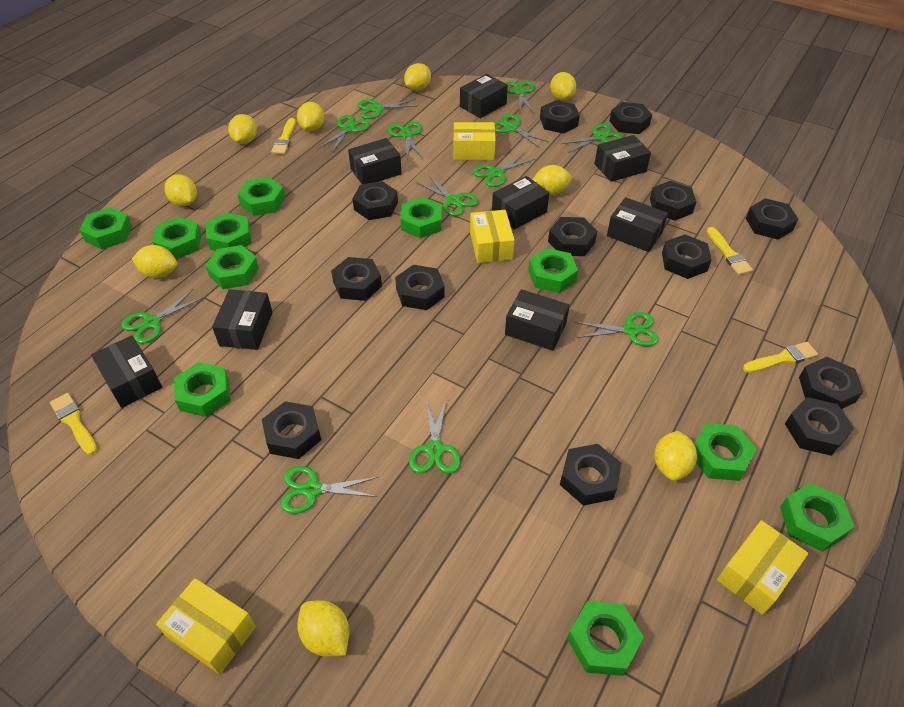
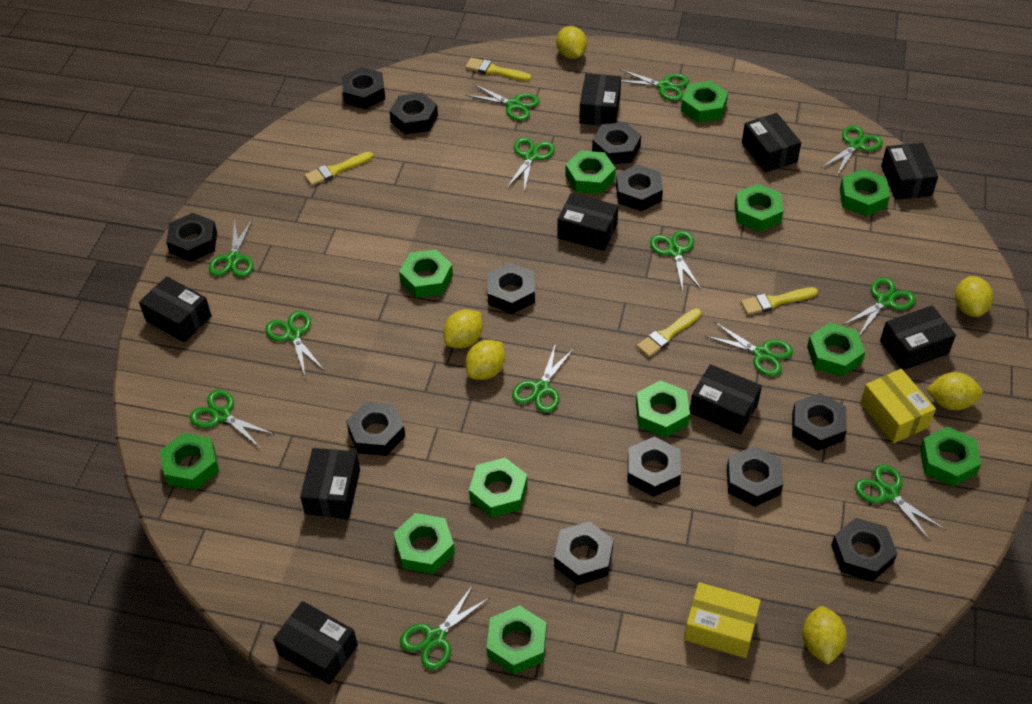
black box: 8 -> 9
black nut: 13 -> 12
green nut: 11 -> 12
green scissors: 12 -> 13
yellow box: 4 -> 2
yellow lemon: 9 -> 6

